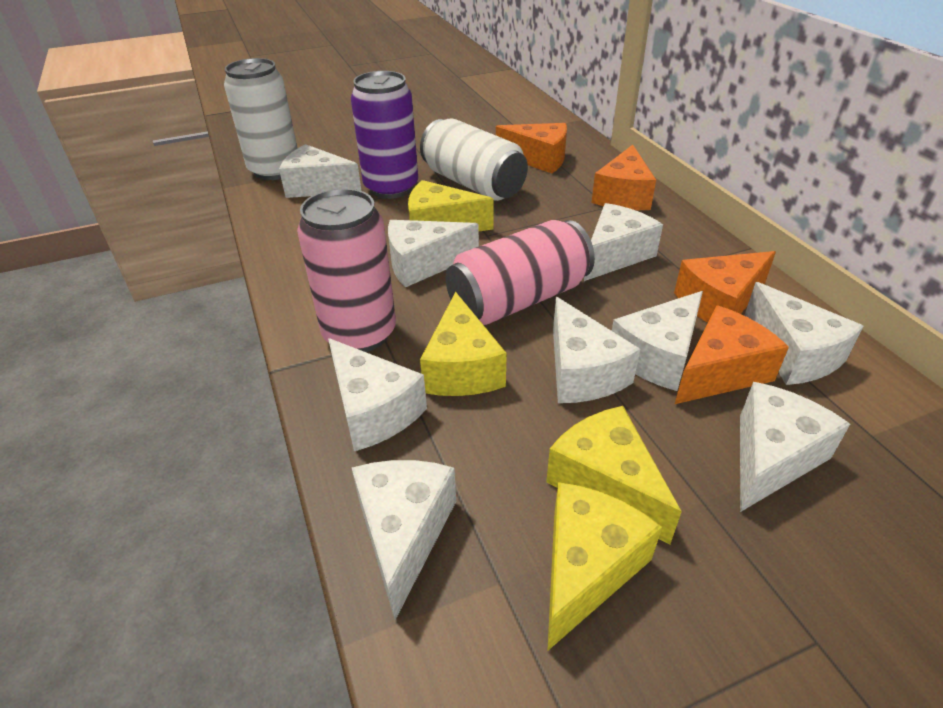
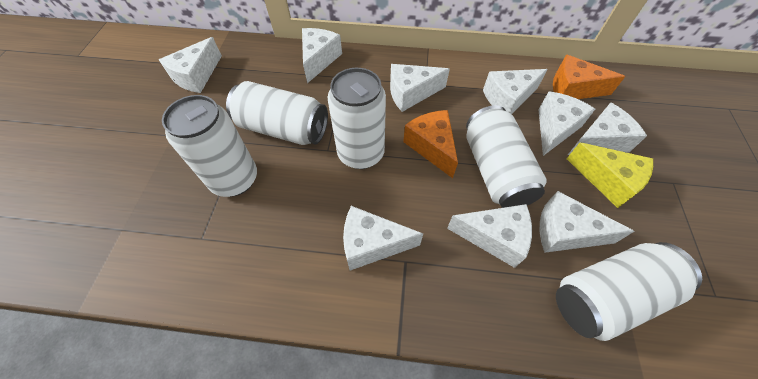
orange cheese: 4 -> 2
pink can: 2 -> 0
purple can: 1 -> 0
white can: 2 -> 5
yellow cheese: 4 -> 1

